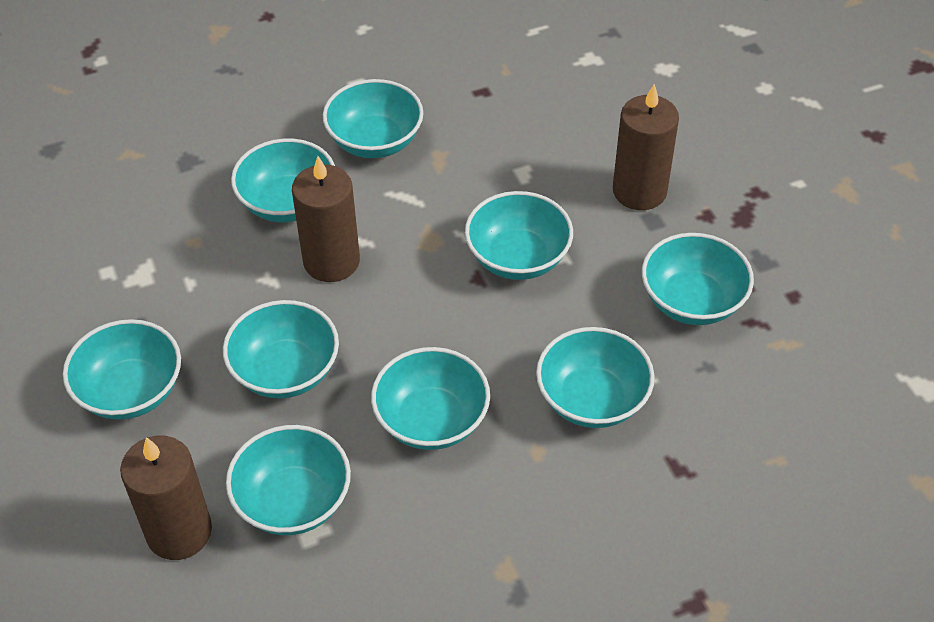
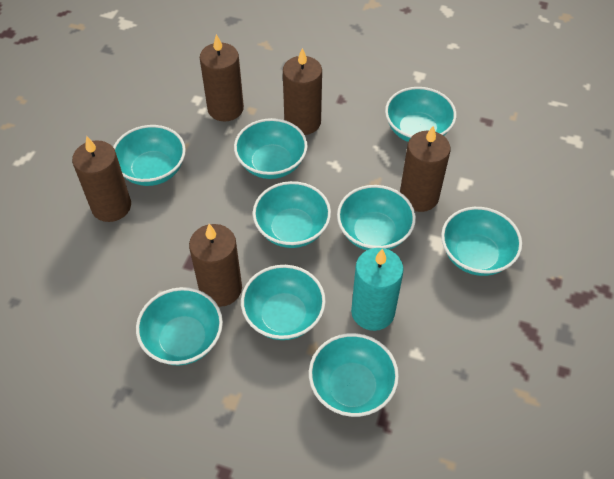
brown candle: 3 -> 5
turquoise candle: 0 -> 1

